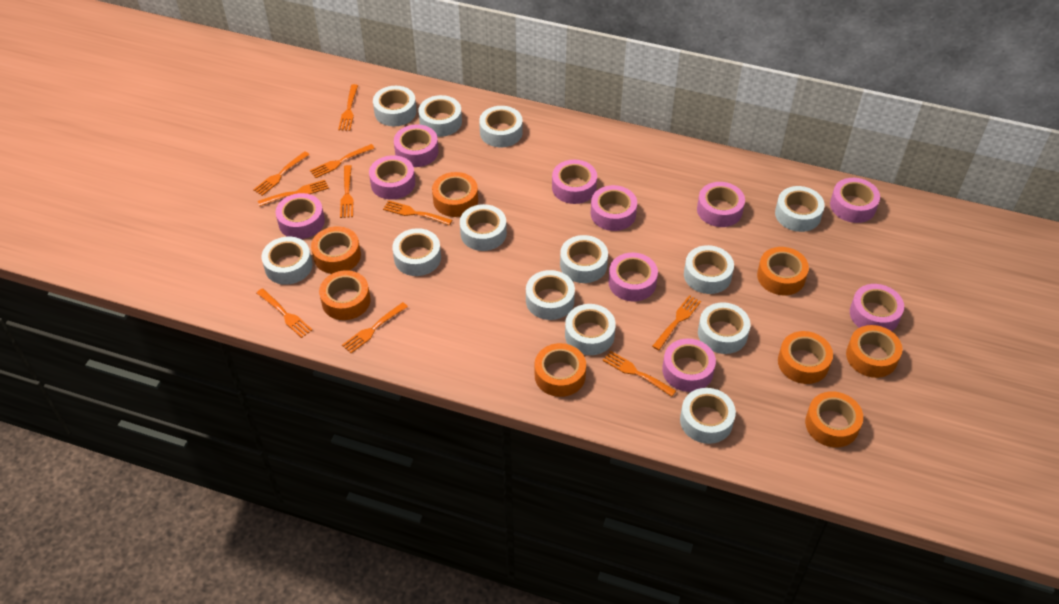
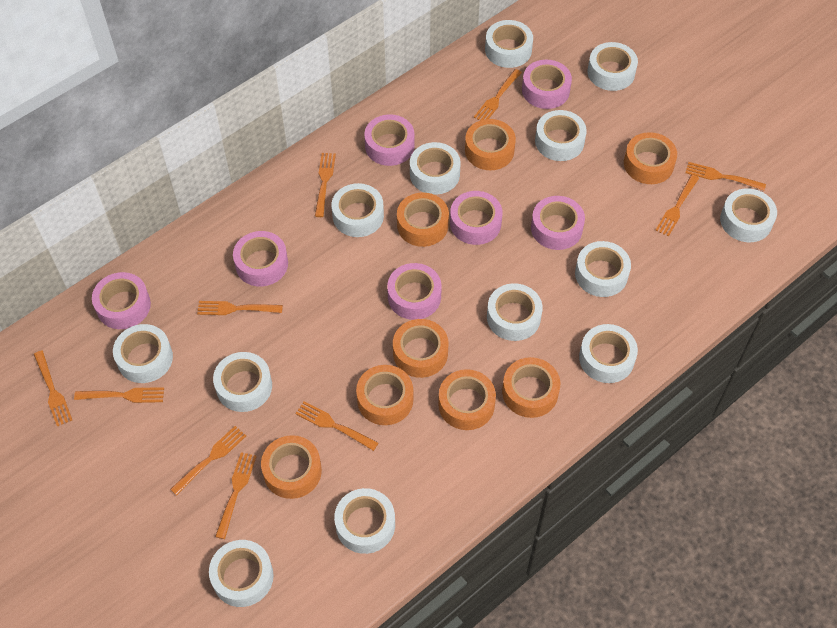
pink tape: 10 -> 7

